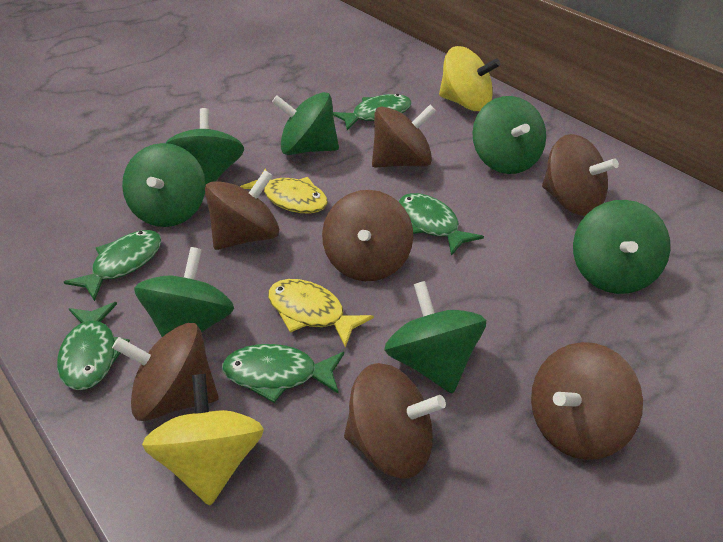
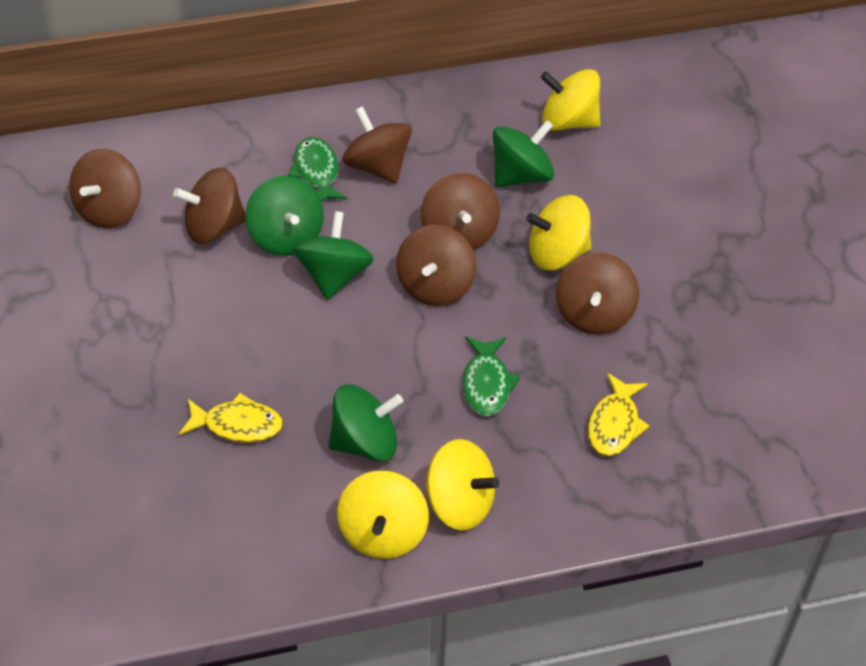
brown spinning top: 7 -> 6
green fish: 5 -> 2
green spinning top: 7 -> 4
yellow spinning top: 2 -> 4

